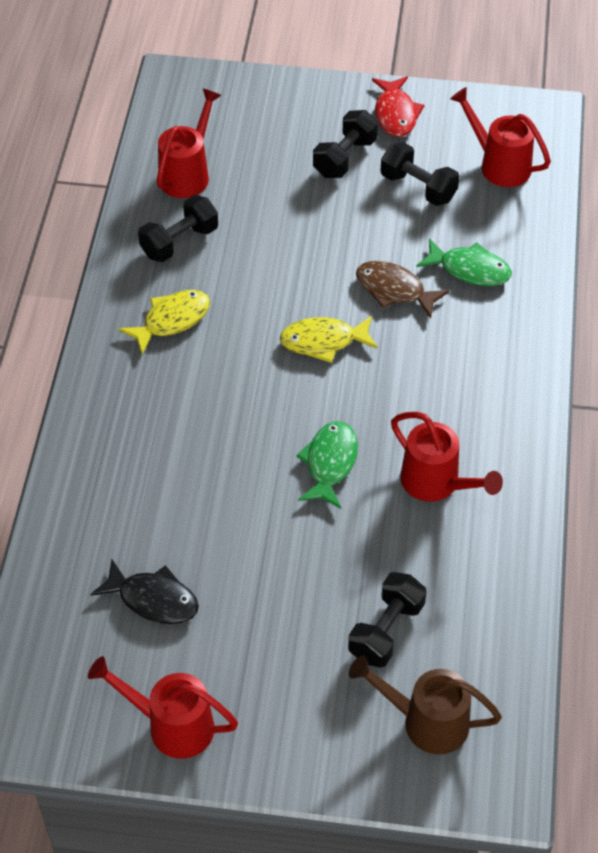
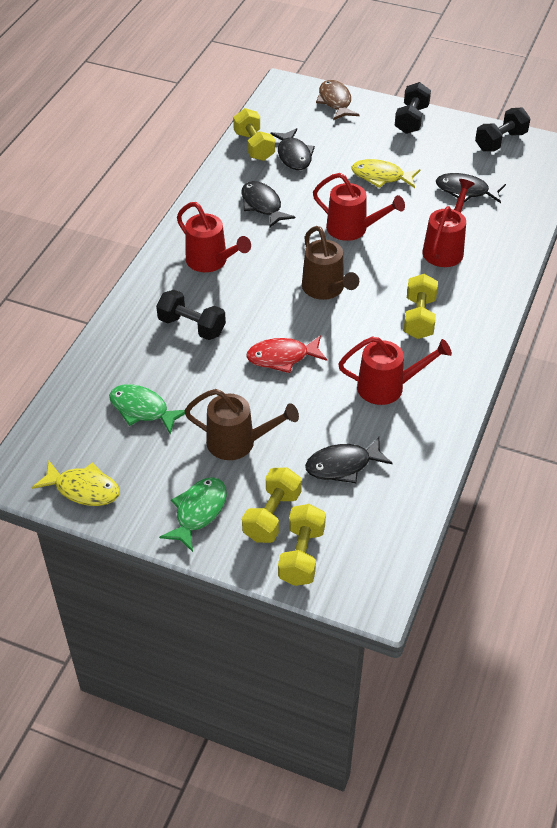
black dumbbell: 4 -> 3
black fish: 1 -> 4
brown watering can: 1 -> 2
yellow dumbbell: 0 -> 4

